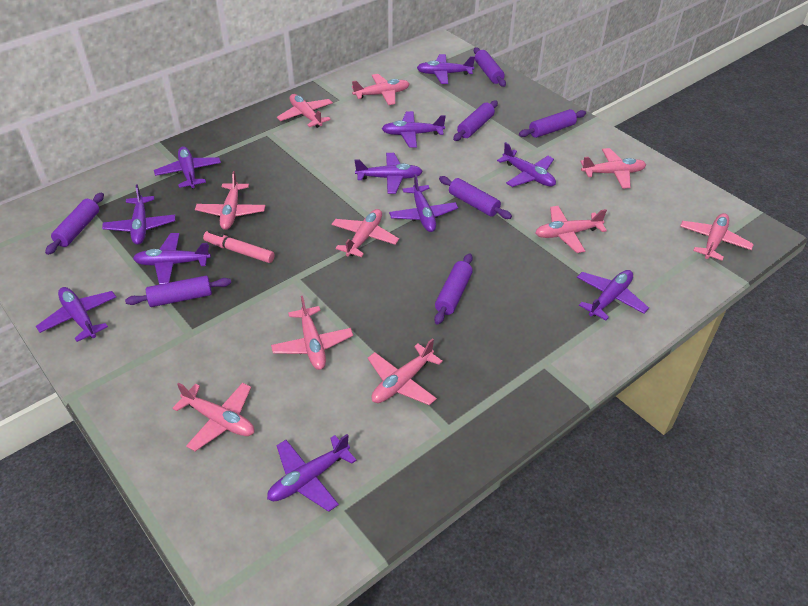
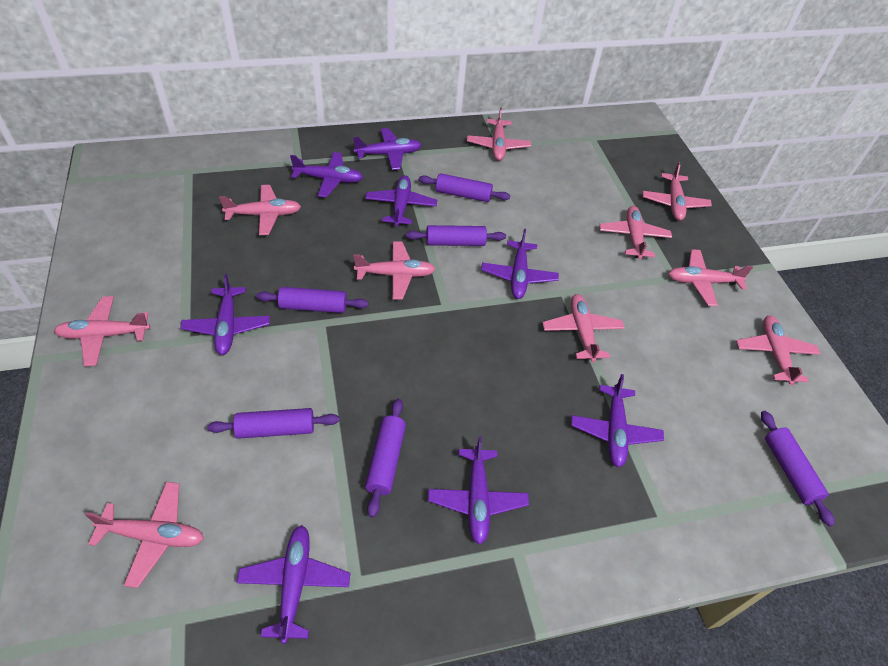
pink marker: 1 -> 0
purple plane: 11 -> 8
purple rolling pin: 7 -> 6

